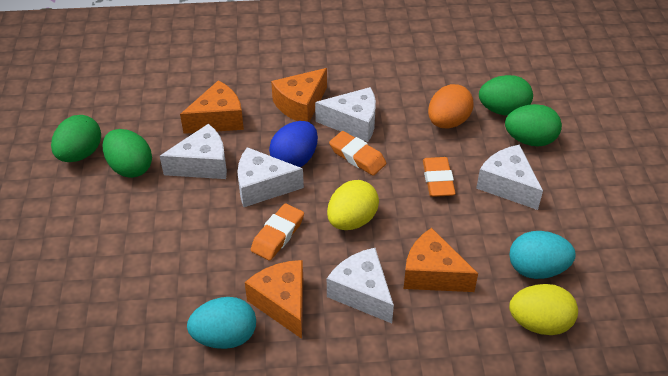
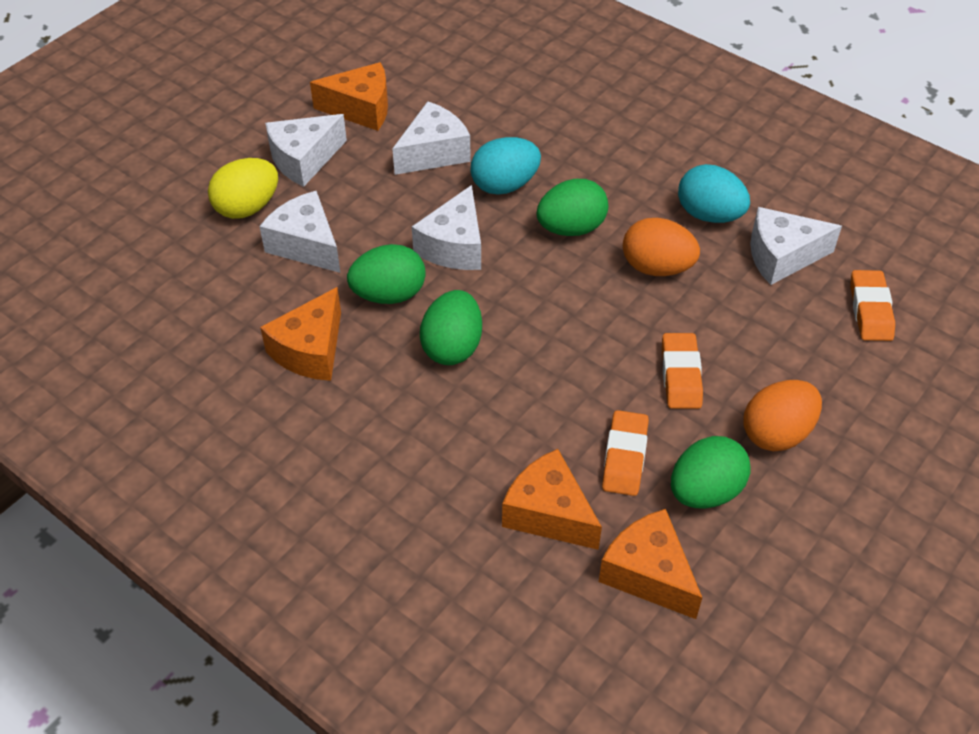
blue egg: 1 -> 0
orange egg: 1 -> 2
yellow egg: 2 -> 1

